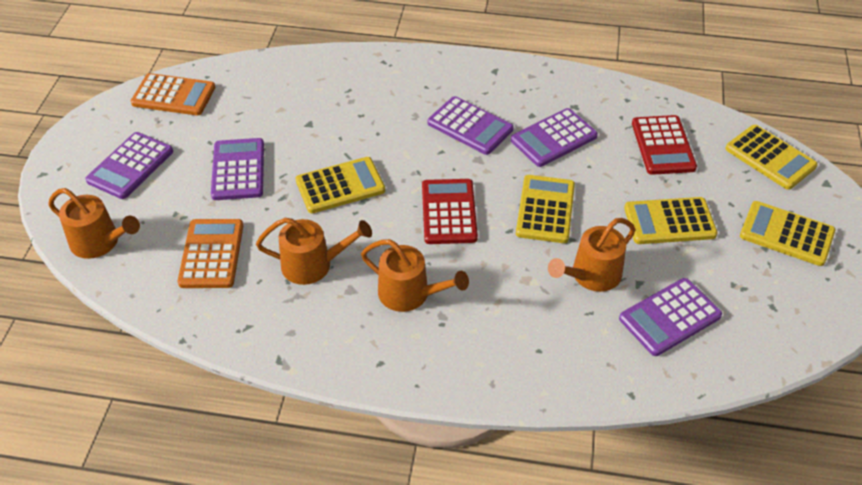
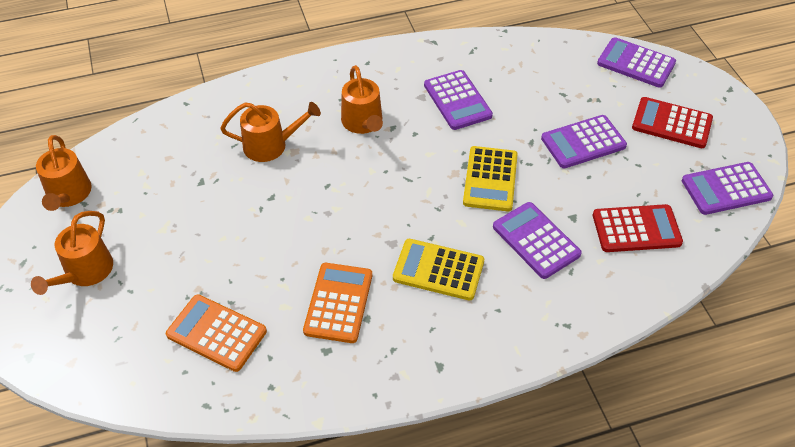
yellow calculator: 5 -> 2

